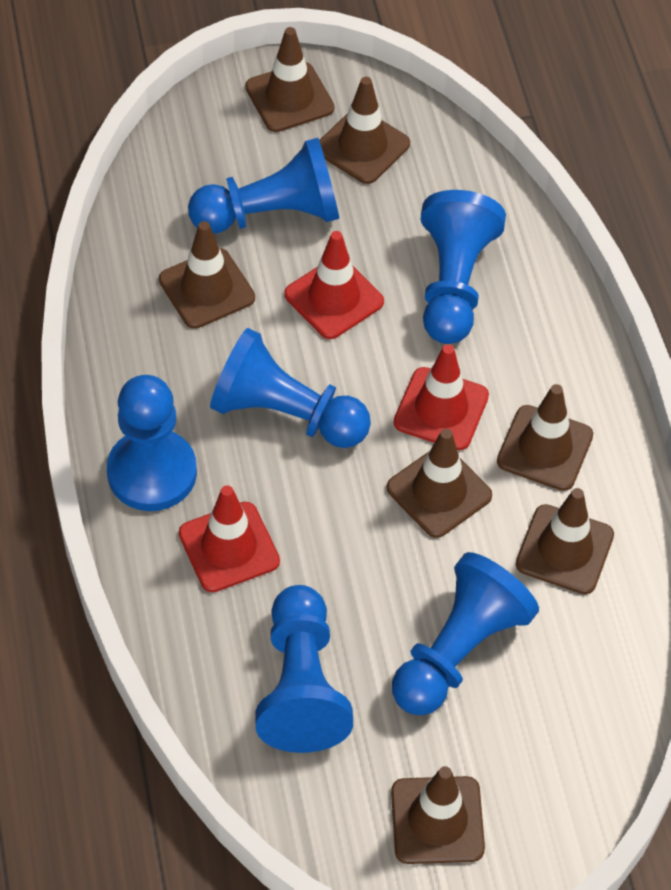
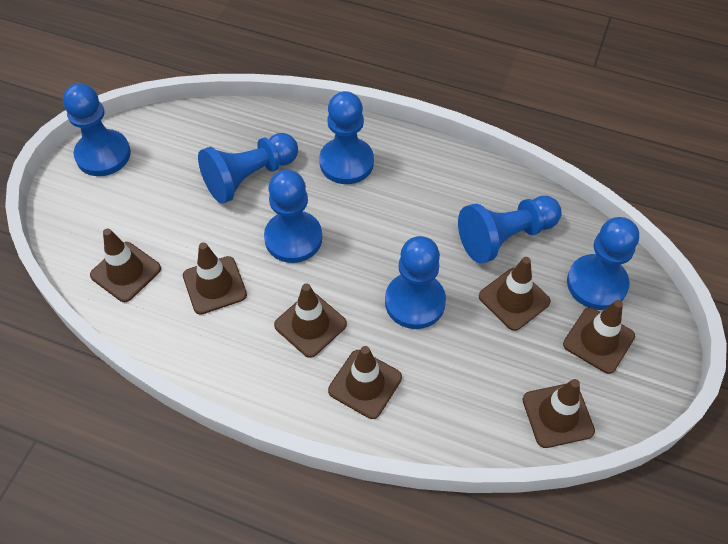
blue pawn: 6 -> 7
red traffic cone: 3 -> 0

